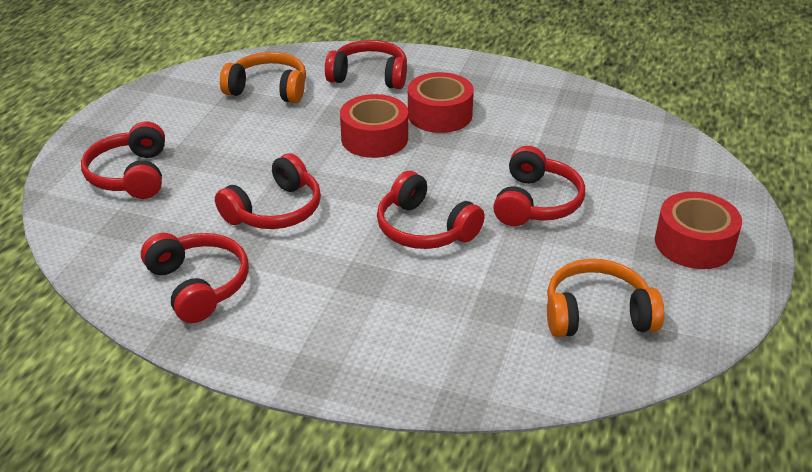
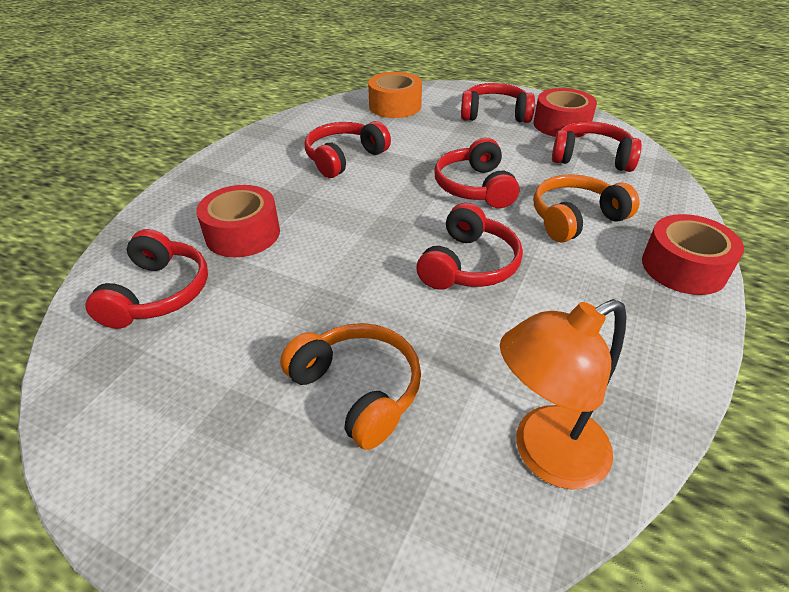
orange lamp: 0 -> 1
orange tape: 0 -> 1

